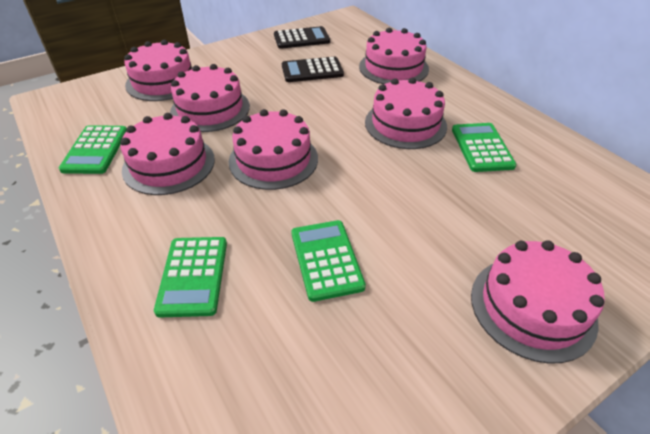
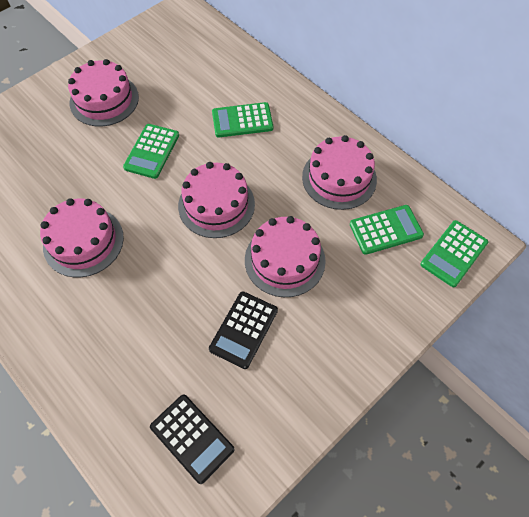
pink cake: 7 -> 5

